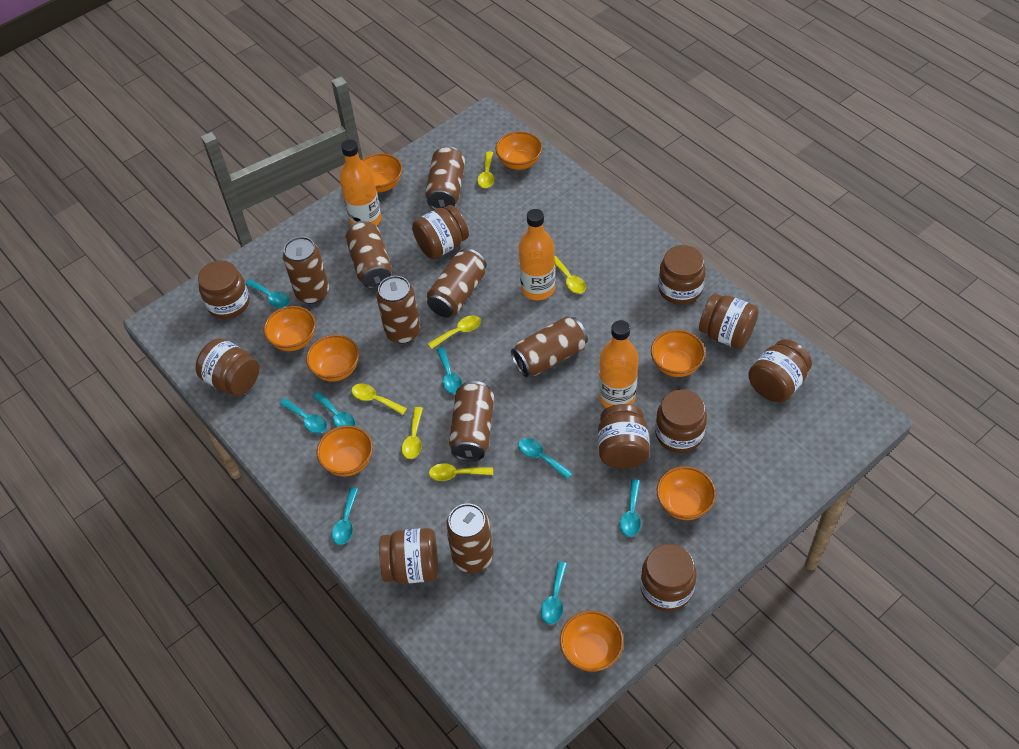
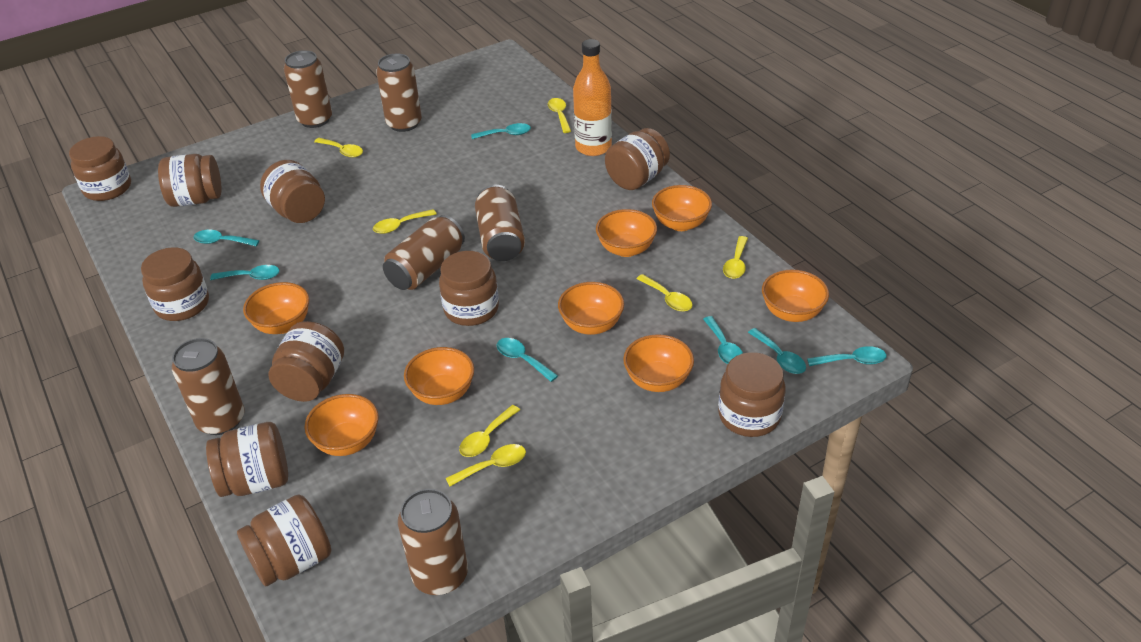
brown can: 8 -> 6
orange bottle: 3 -> 1
turquoise spoon: 8 -> 7
yellow spoon: 6 -> 7

